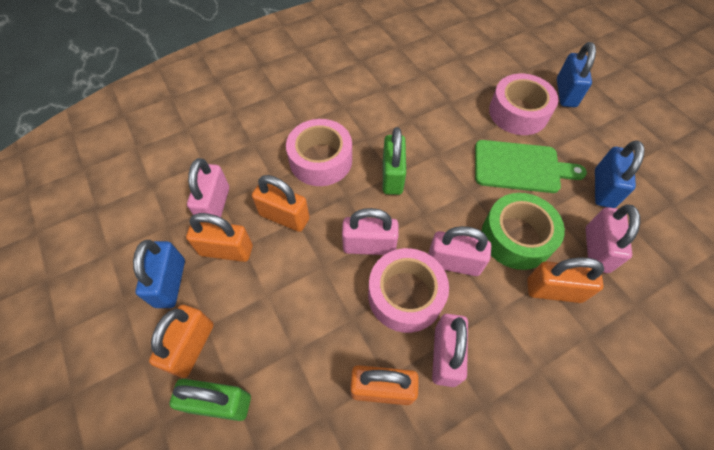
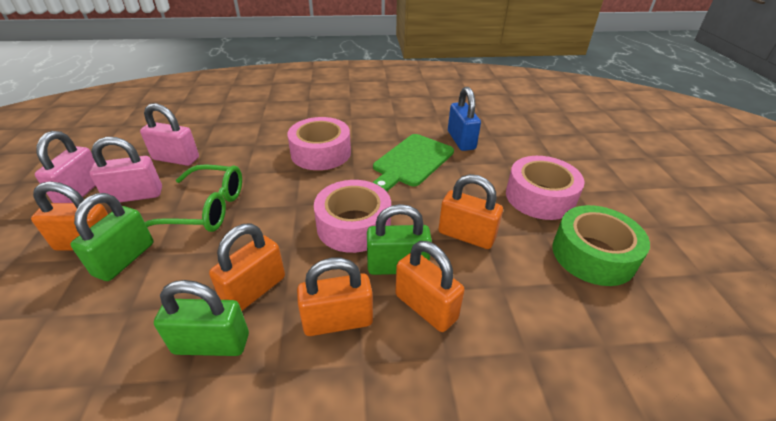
blue padlock: 3 -> 1
green glasses: 0 -> 1
green padlock: 2 -> 3
pink padlock: 5 -> 3

